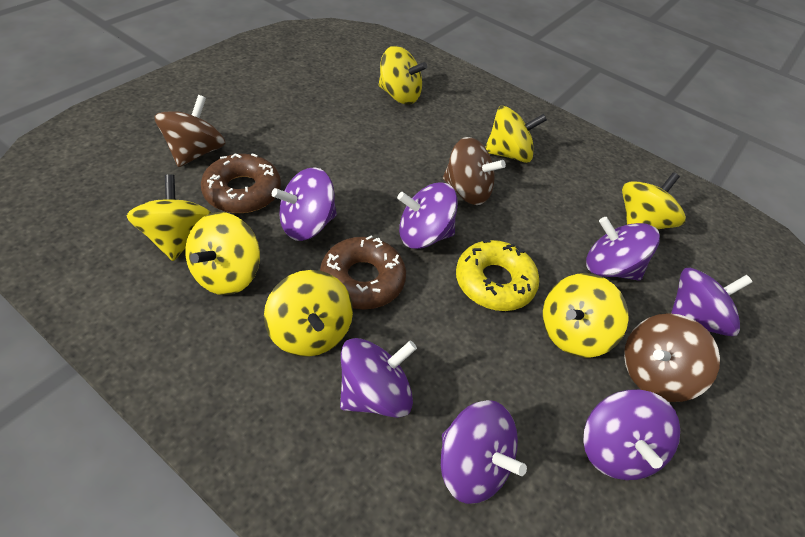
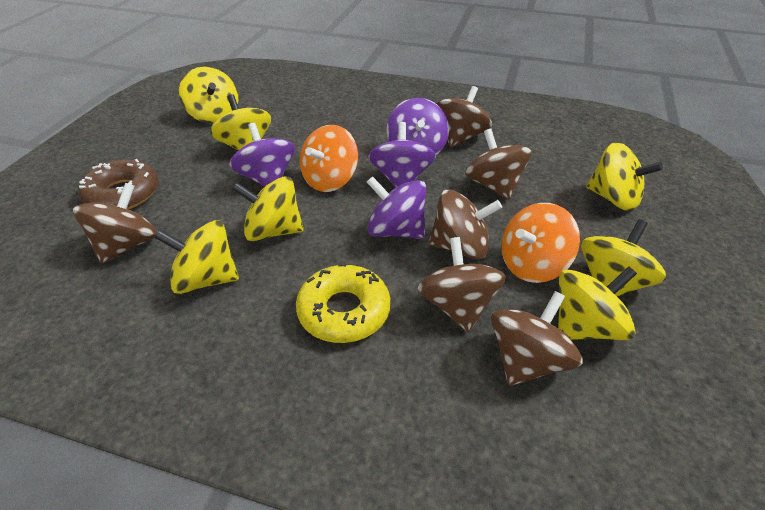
brown donut: 2 -> 1
brown spinning top: 3 -> 6
orange spinning top: 0 -> 2
purple spinning top: 7 -> 4

